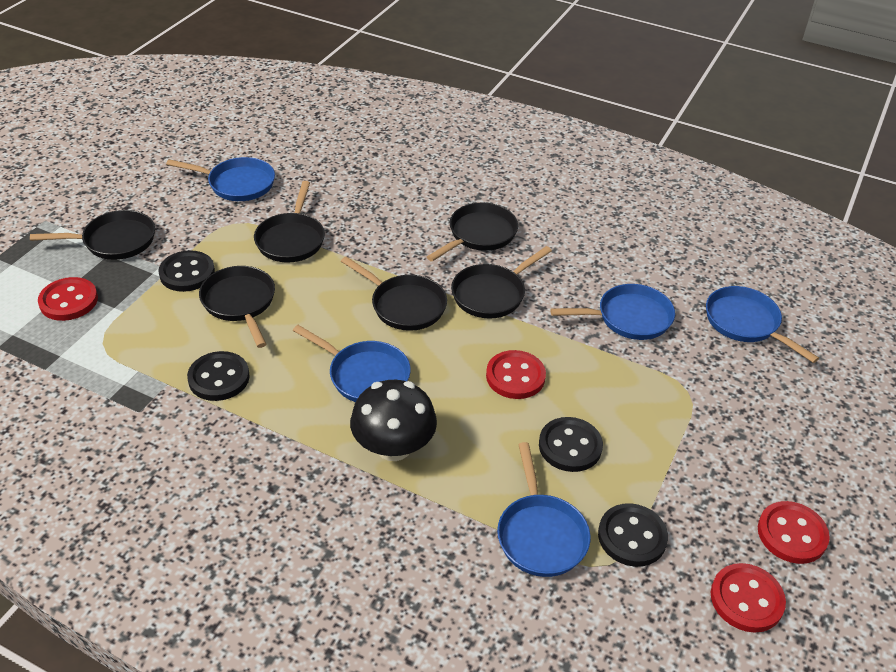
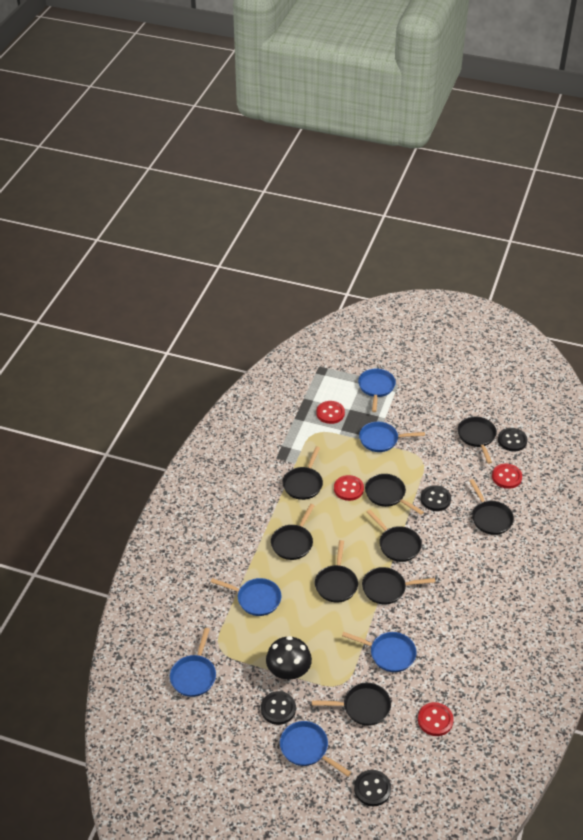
black pan: 6 -> 9
blue pan: 5 -> 6

